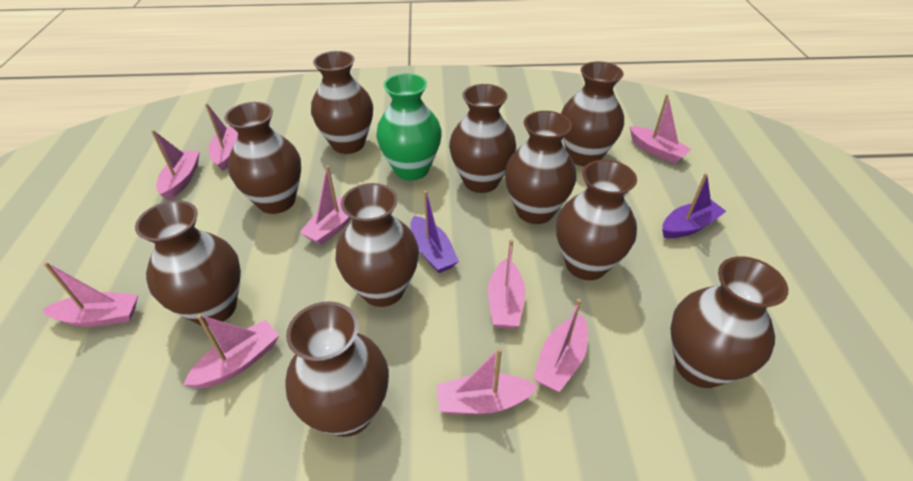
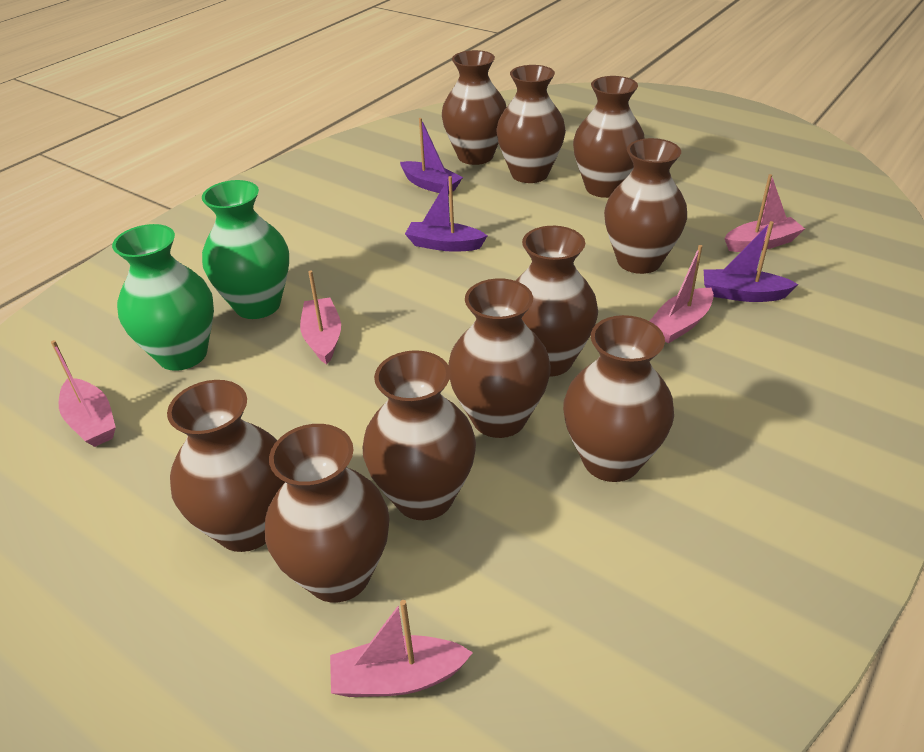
green vase: 1 -> 2
pink boat: 9 -> 5
purple boat: 2 -> 3

